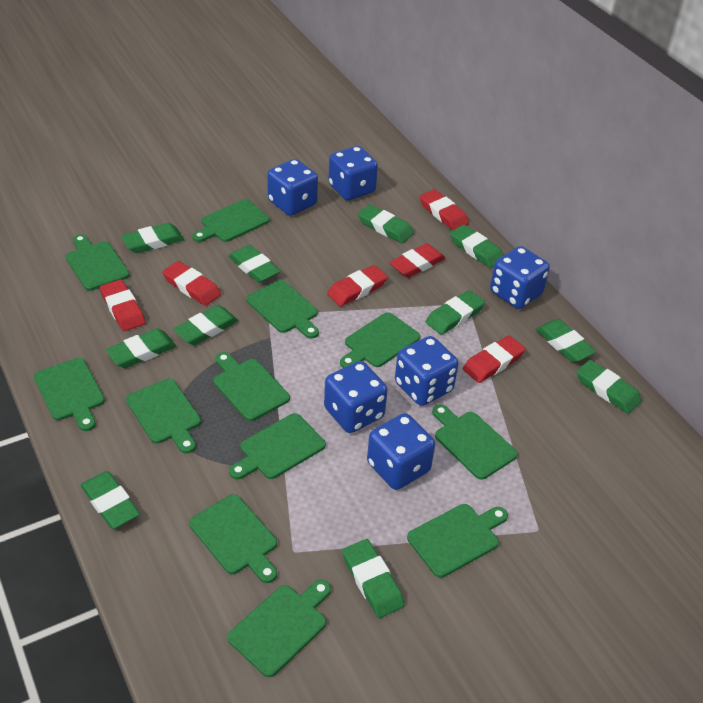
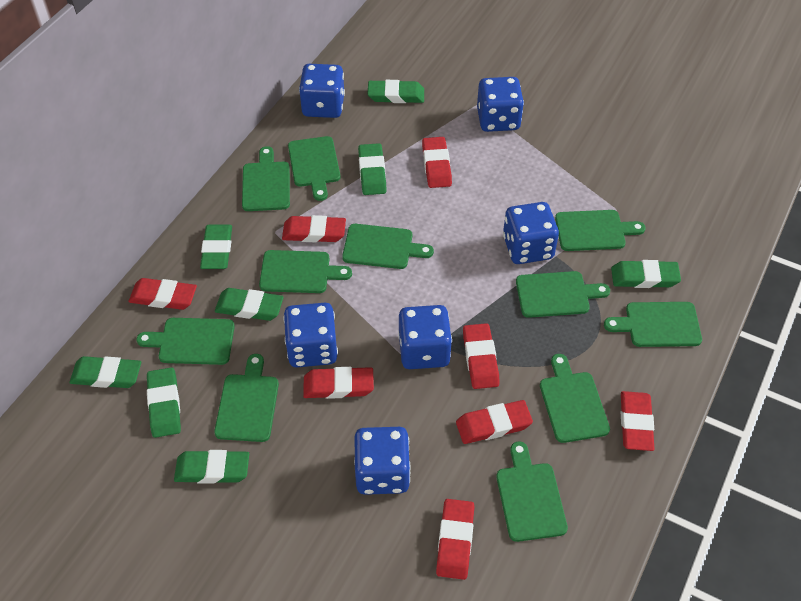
green cutting board: 12 -> 11
green eraser: 11 -> 8
red eraser: 6 -> 8

